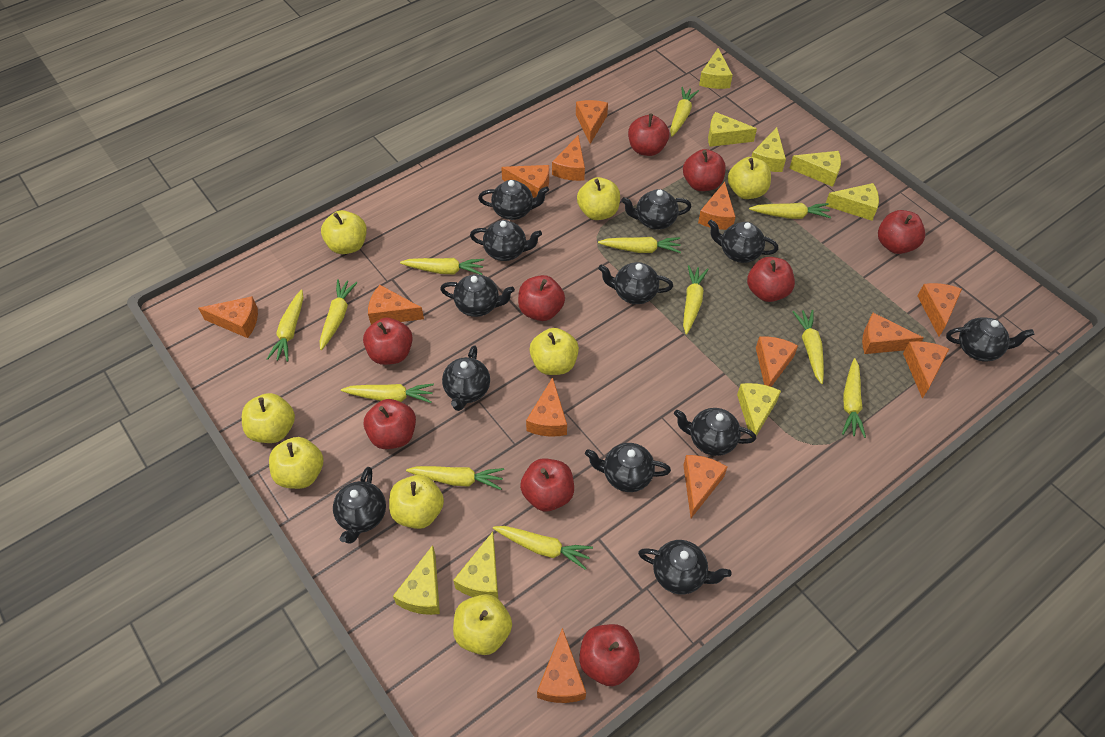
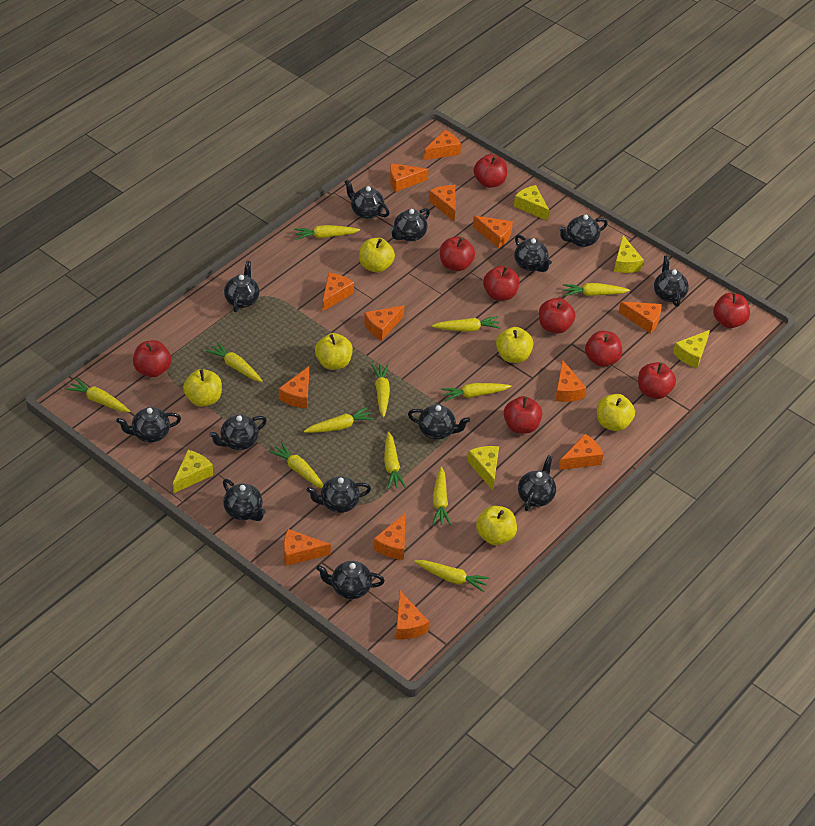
black teapot: 12 -> 13
yellow apple: 8 -> 6
yellow cheese: 8 -> 5

